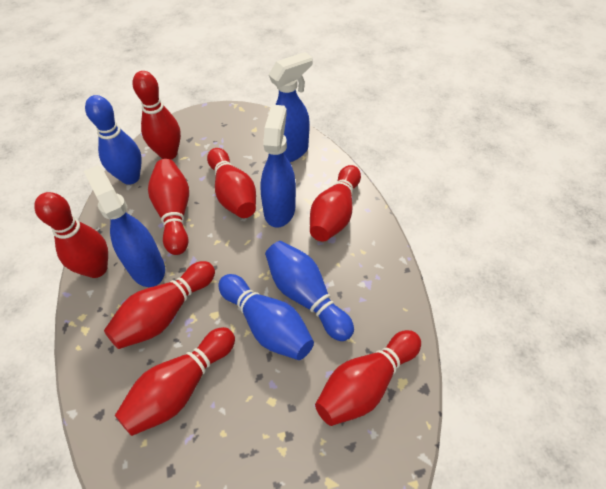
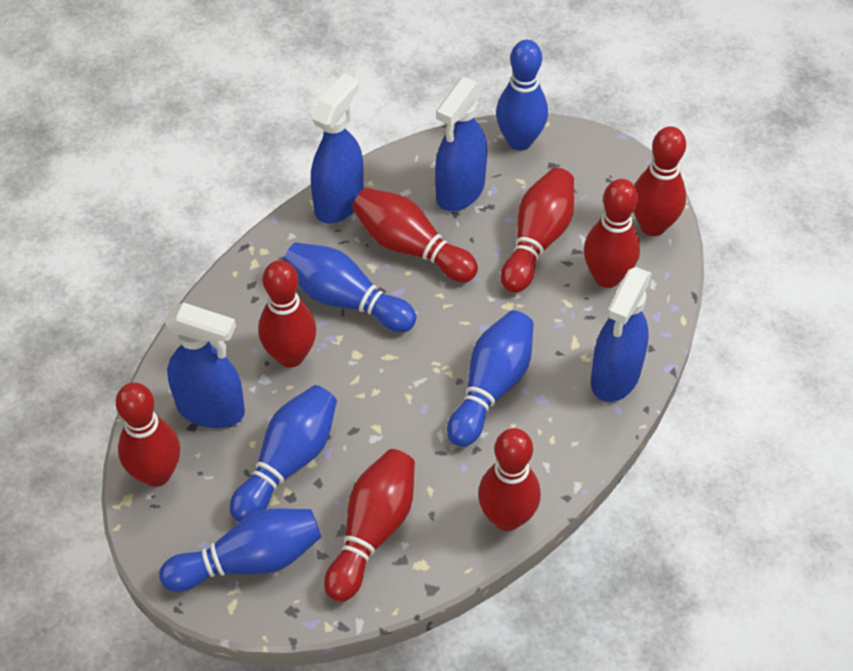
blue bowling pin: 3 -> 5
blue spray bottle: 3 -> 4

